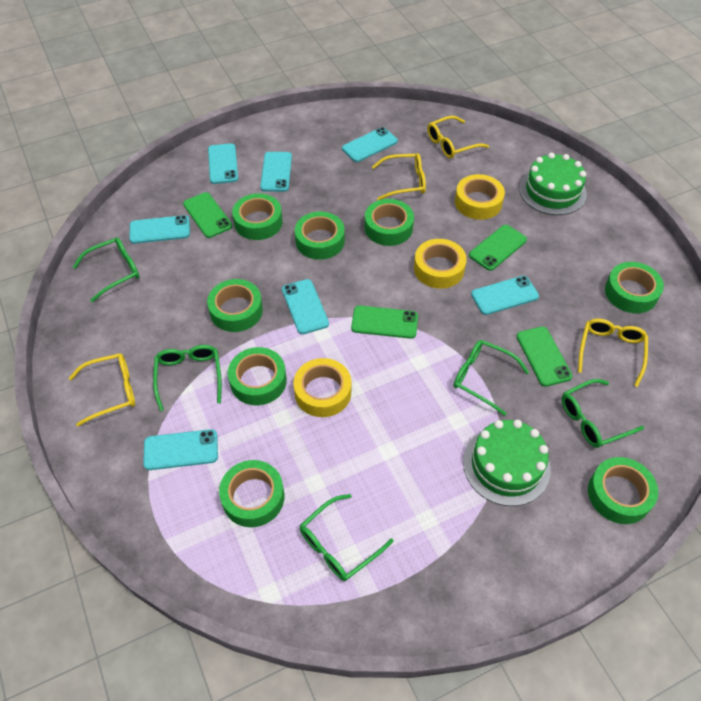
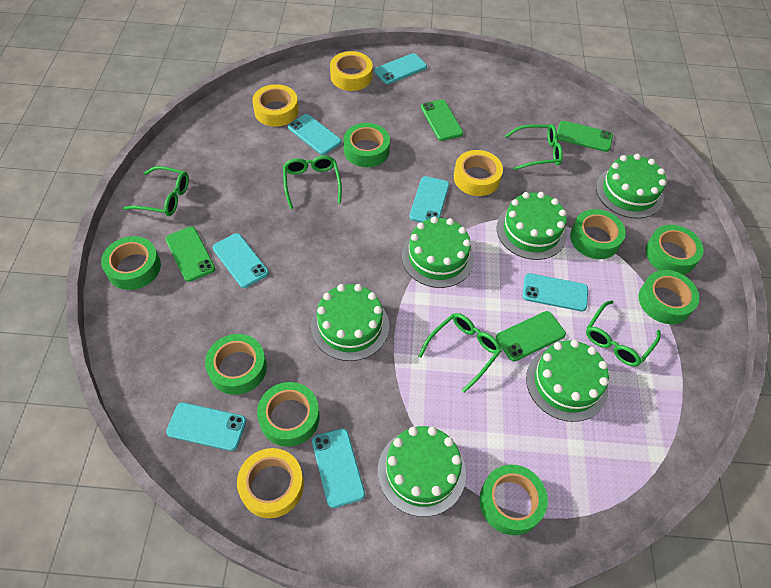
green cake: 2 -> 6
yellow glasses: 4 -> 0
yellow tape: 3 -> 4

